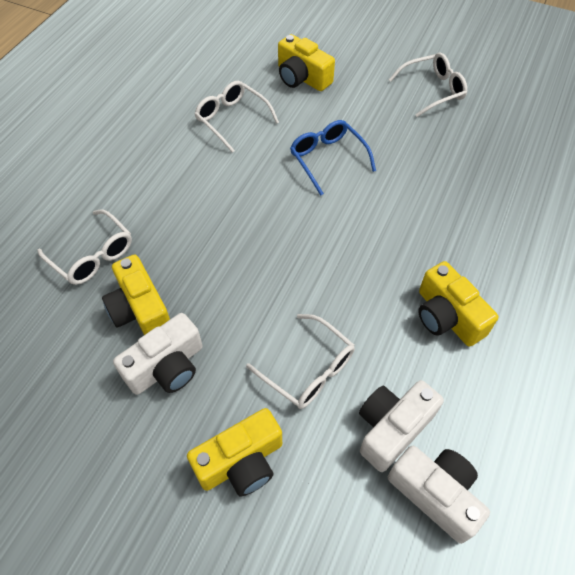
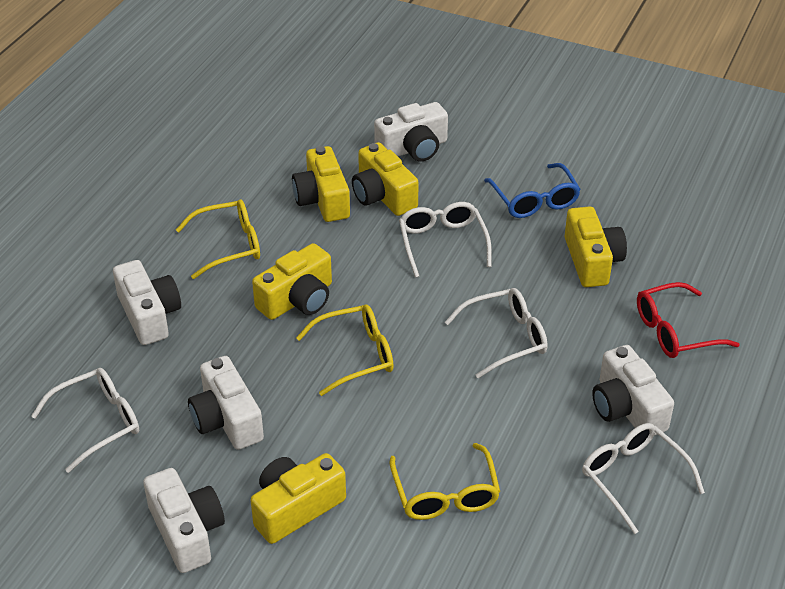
red glasses: 0 -> 1
white camera: 3 -> 5
yellow camera: 4 -> 5
yellow glasses: 0 -> 3

